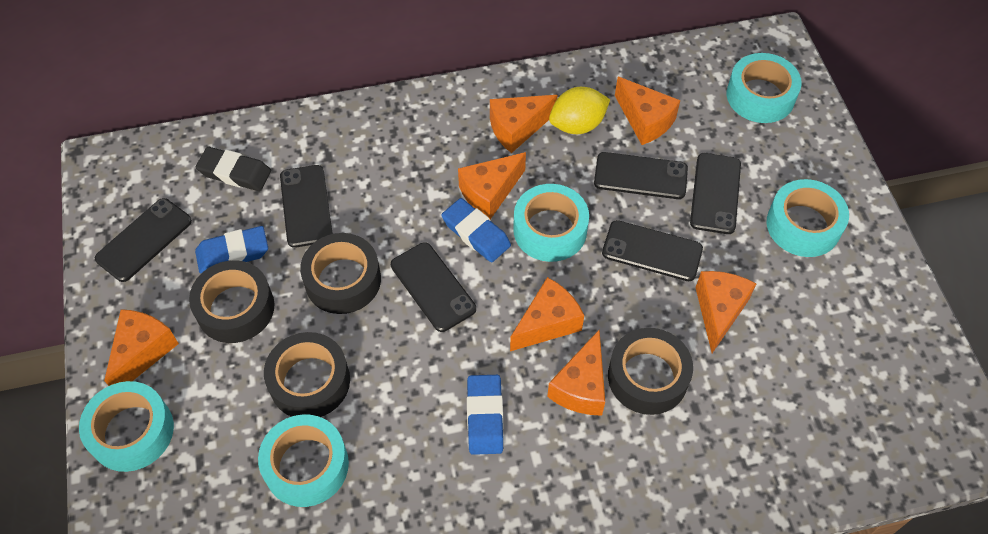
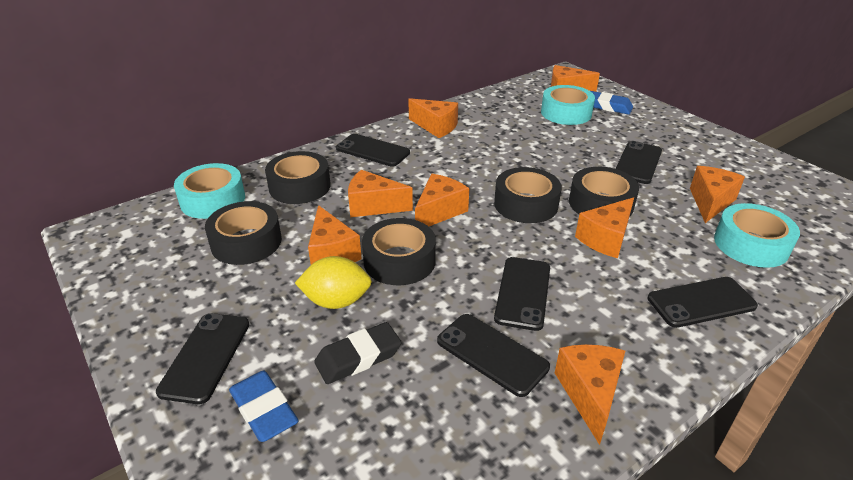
black tape: 4 -> 5
blue eraser: 3 -> 2
orange cheese: 7 -> 8
turquoise tape: 5 -> 3

